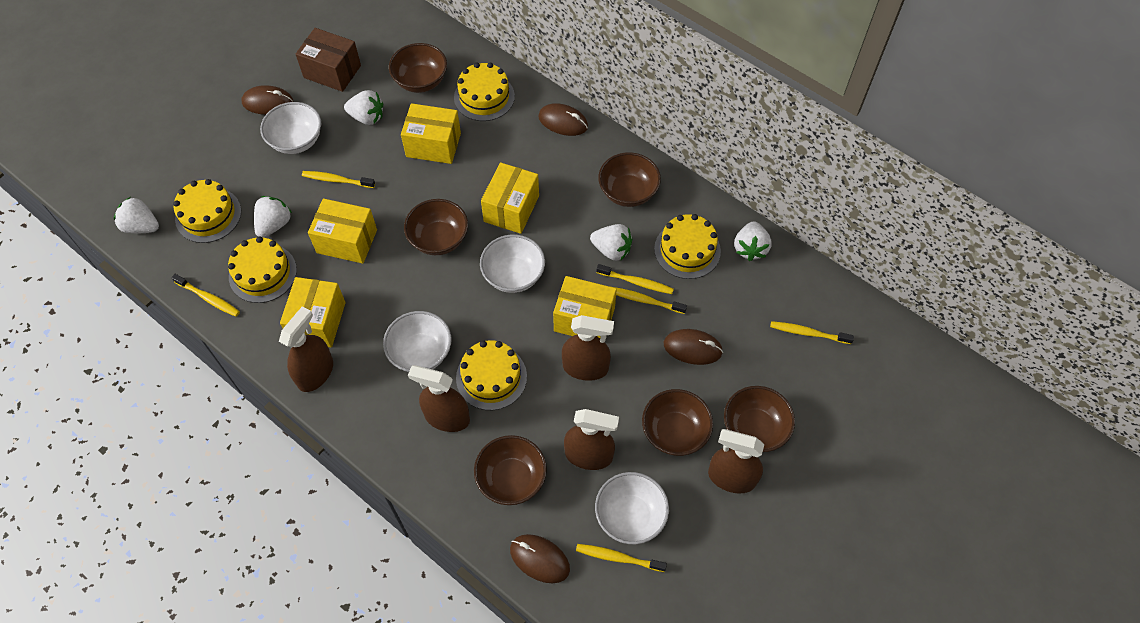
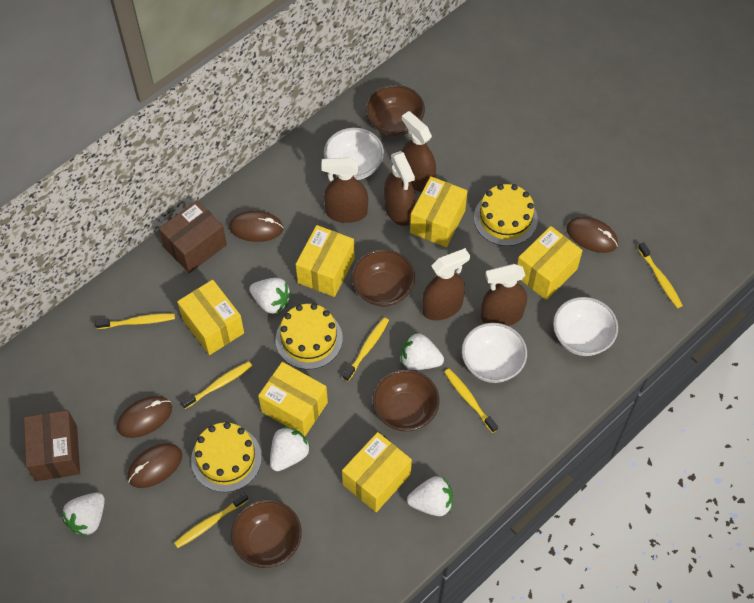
brown bowl: 6 -> 4
brown box: 1 -> 2
white bowl: 4 -> 3
yellow box: 5 -> 6
yellow cake: 5 -> 3

